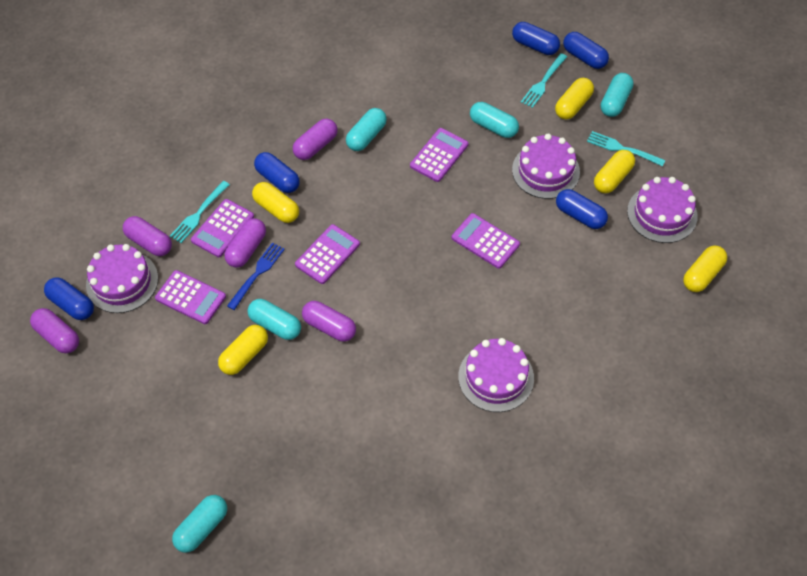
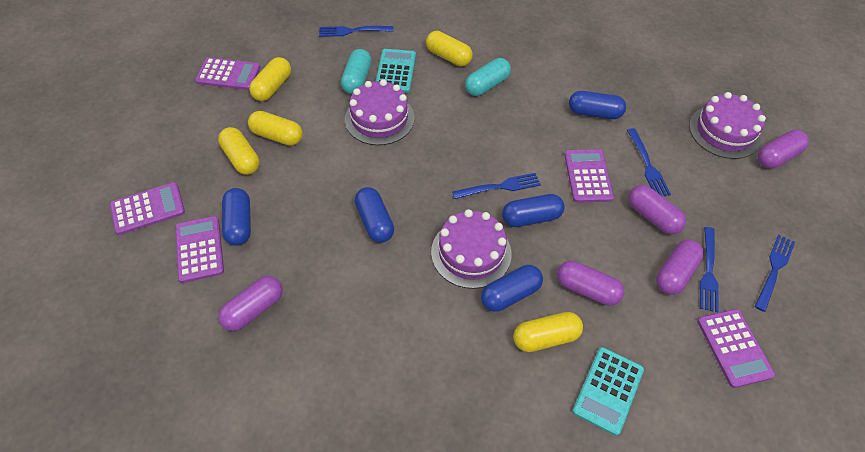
blue fork: 1 -> 5
purple cake: 4 -> 3
turquoise calculator: 0 -> 2
turquoise capsule: 5 -> 2
turquoise fork: 3 -> 0

